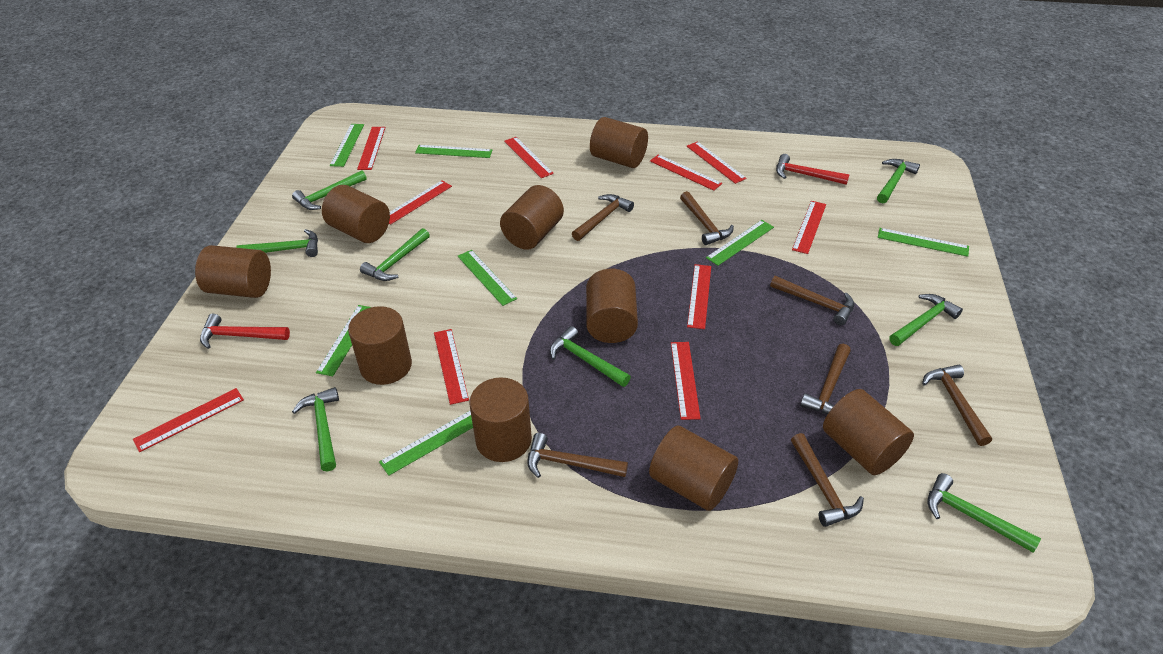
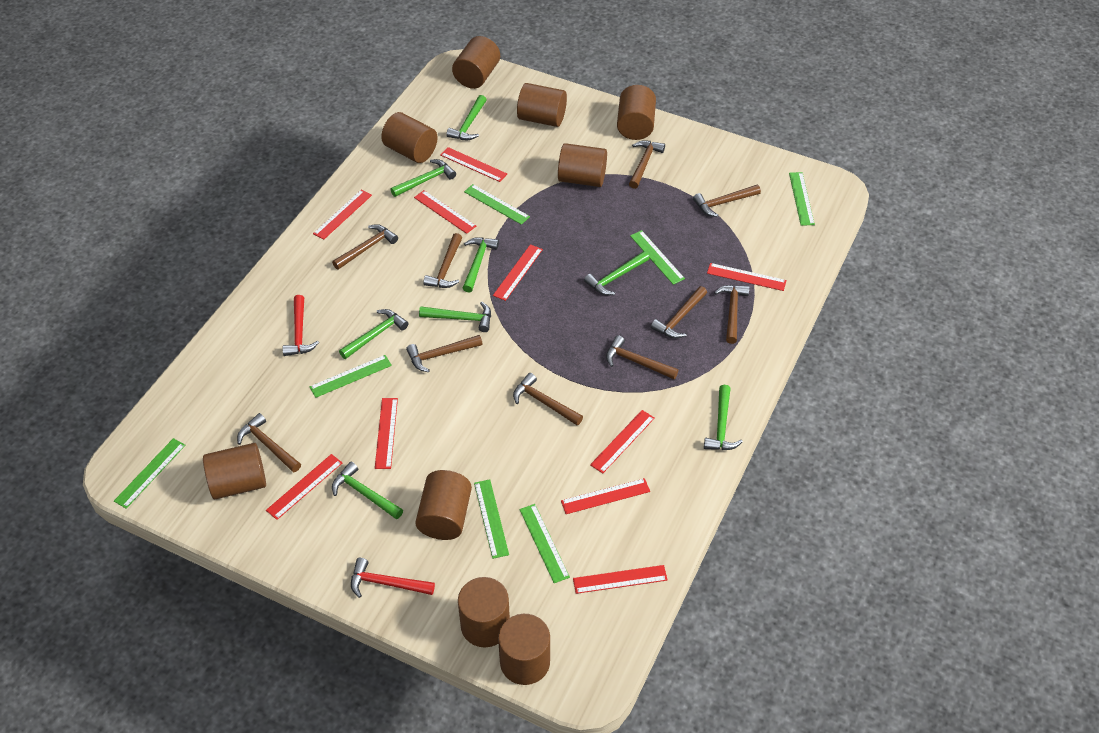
brown hammer: 7 -> 10

